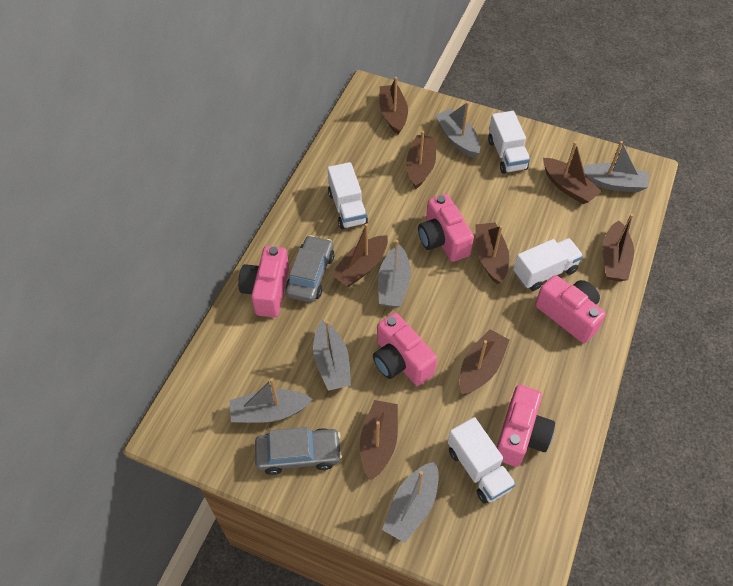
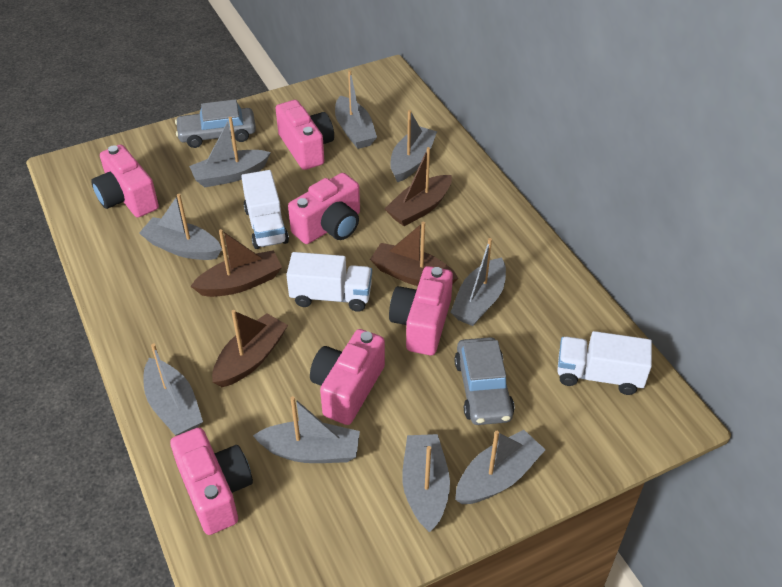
brown boat: 8 -> 4
grey boat: 6 -> 9
pink camera: 5 -> 6
white truck: 4 -> 3

